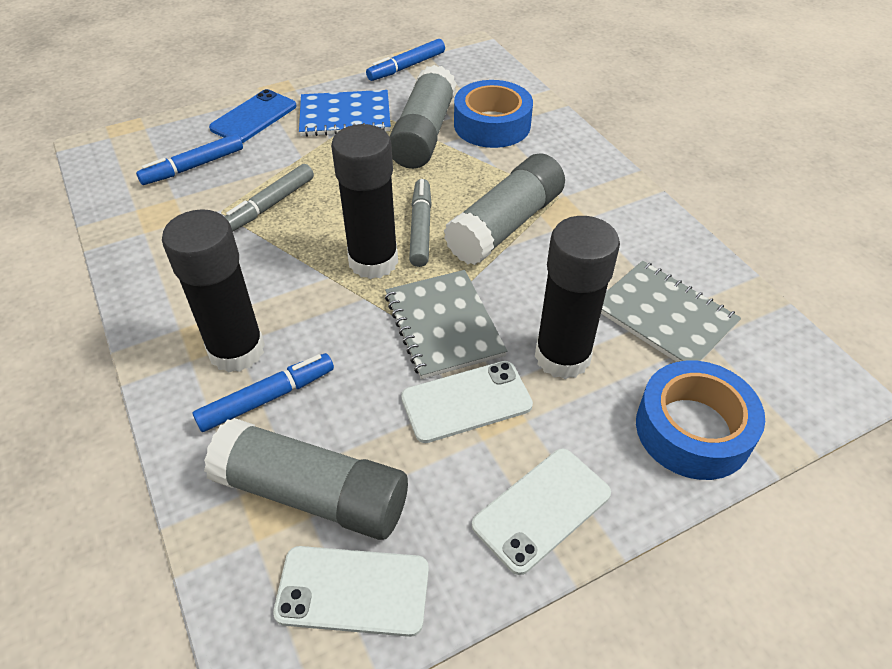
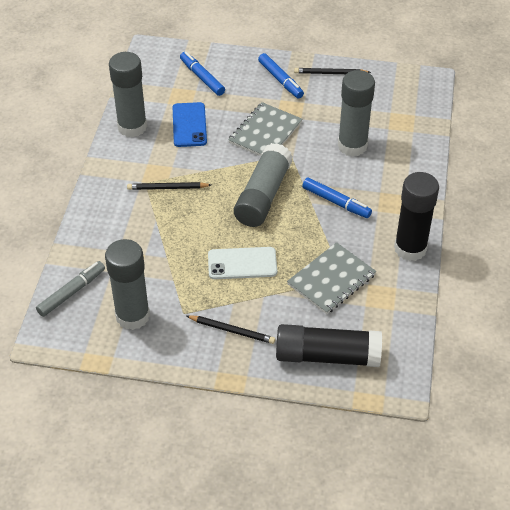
black glue stick: 3 -> 2
black pencil: 0 -> 3
blue notebook: 1 -> 0
blue tape: 2 -> 0
grey glue stick: 3 -> 4
grey marker: 2 -> 1
white phone: 3 -> 1

